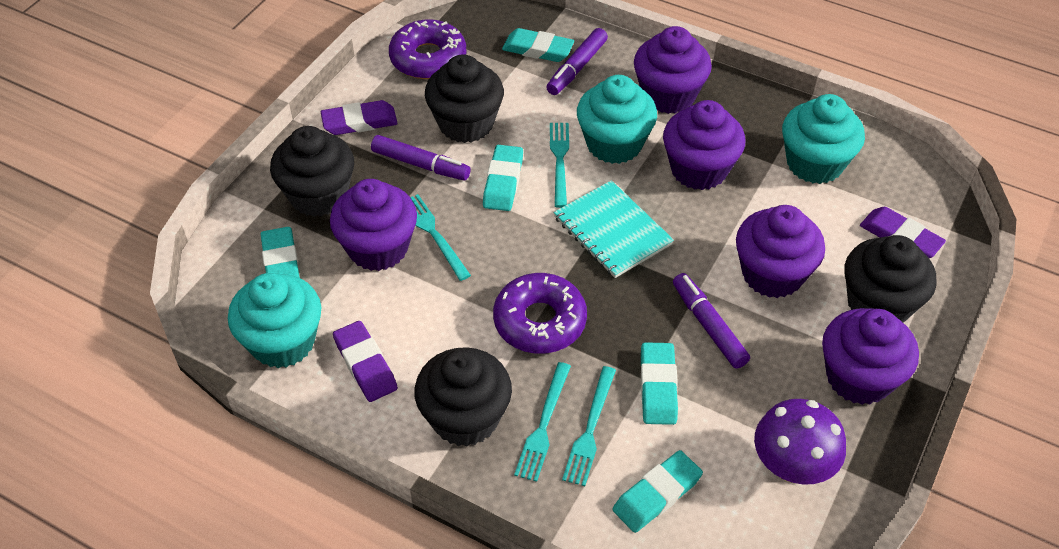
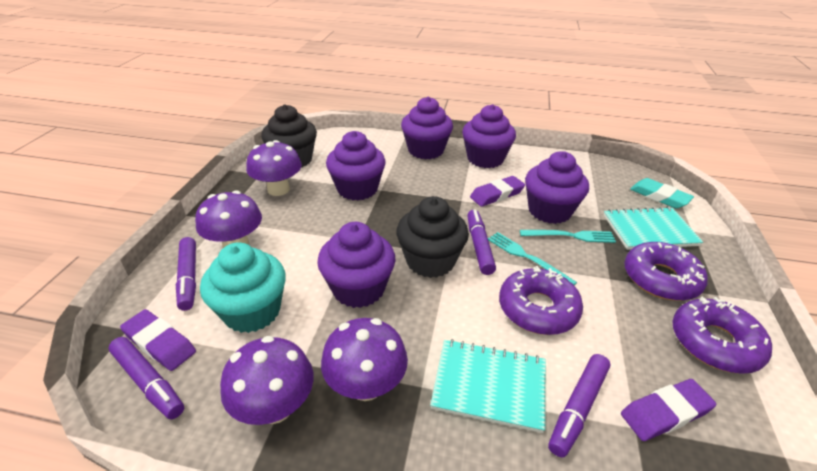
black cupcake: 4 -> 2
purple donut: 2 -> 3
purple marker: 3 -> 4
purple mushroom: 1 -> 4
turquoise cupcake: 3 -> 1
turquoise eraser: 5 -> 1
turquoise fork: 4 -> 2
turquoise notebook: 1 -> 2

